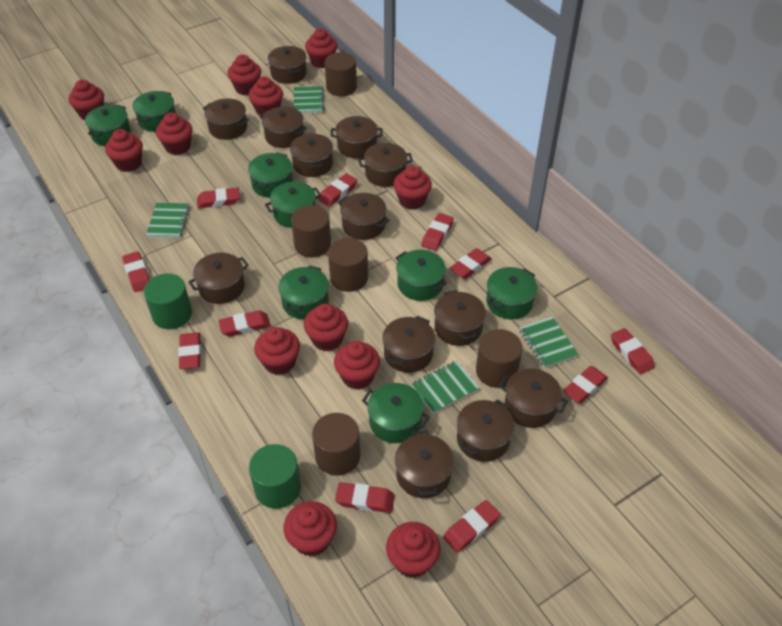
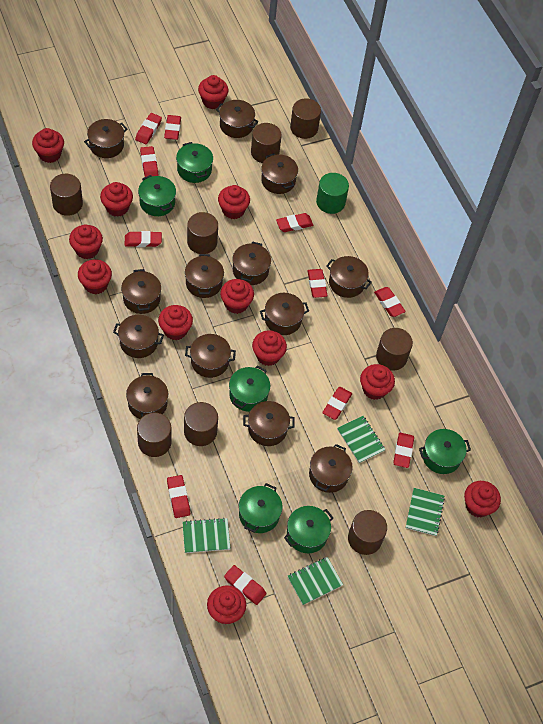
brown cylinder: 5 -> 8
green cylinder: 2 -> 1
green pot: 8 -> 6

